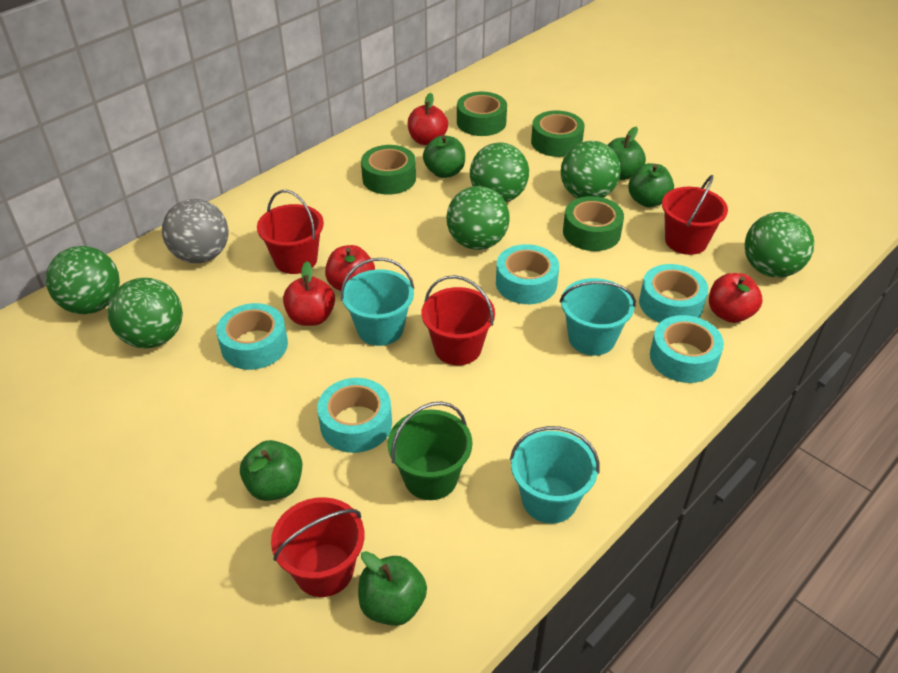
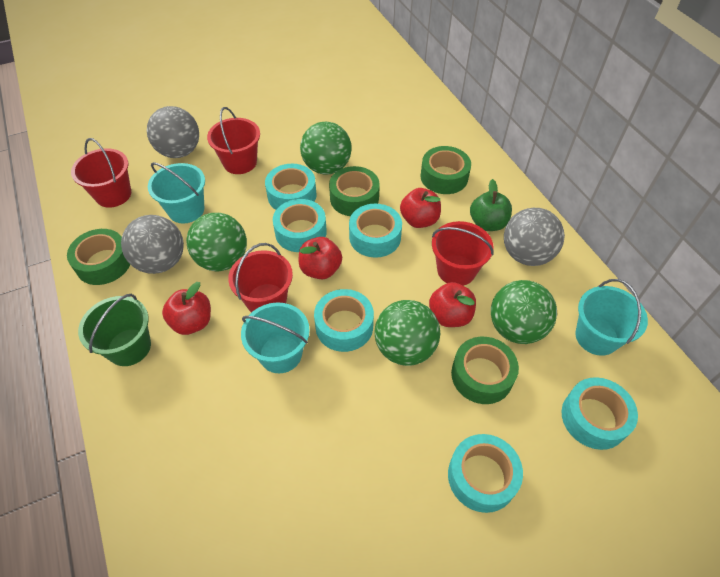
green apple: 5 -> 1
green ball: 6 -> 4
grey ball: 1 -> 3
turquoise tape: 5 -> 6

